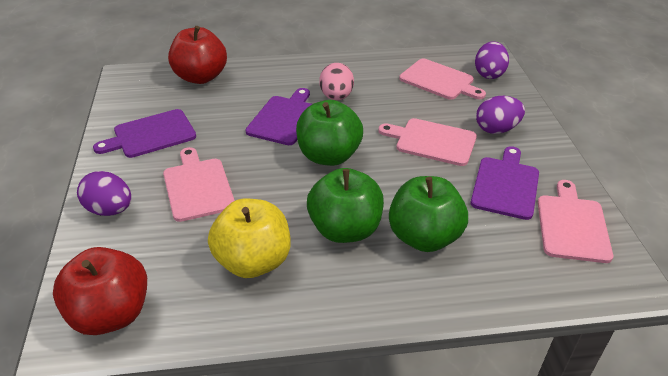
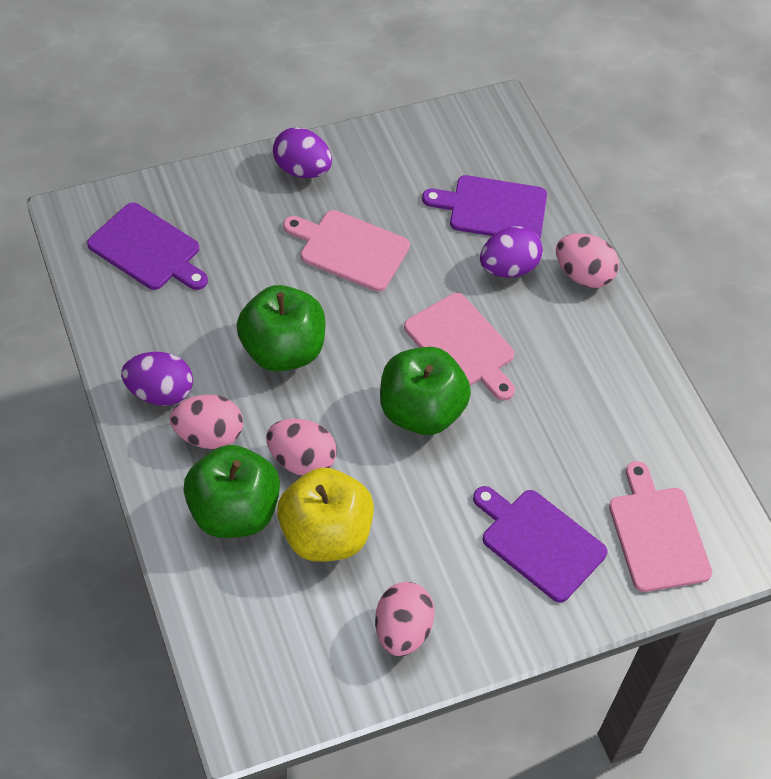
pink cutting board: 4 -> 3
pink egg: 1 -> 4
red apple: 2 -> 0

